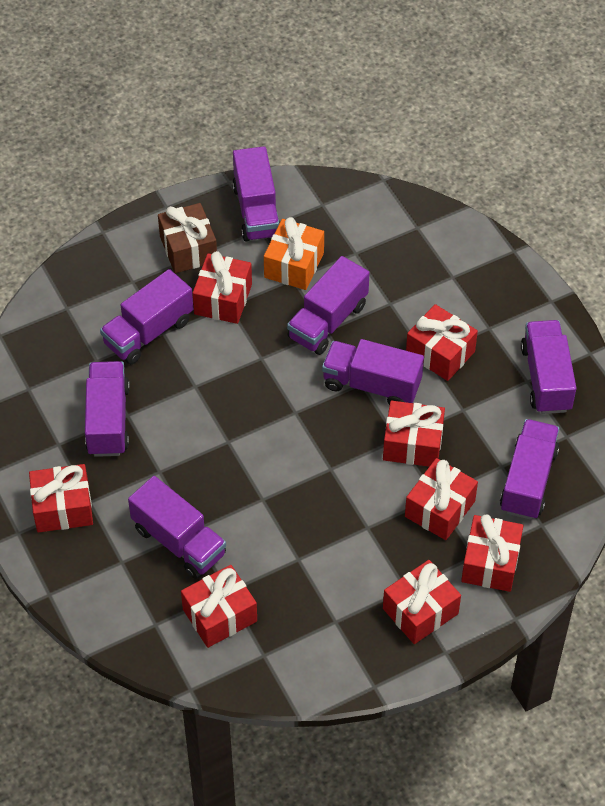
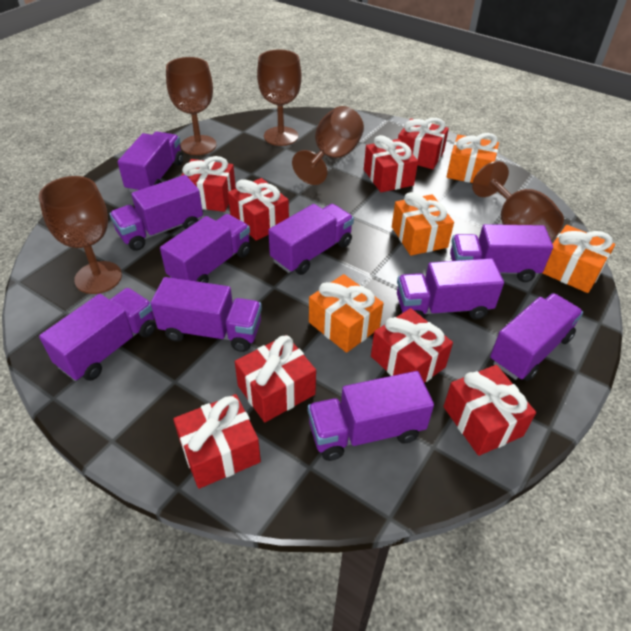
brown gift: 1 -> 0
brown goblet: 0 -> 5
orange gift: 1 -> 4
purple truck: 8 -> 10

